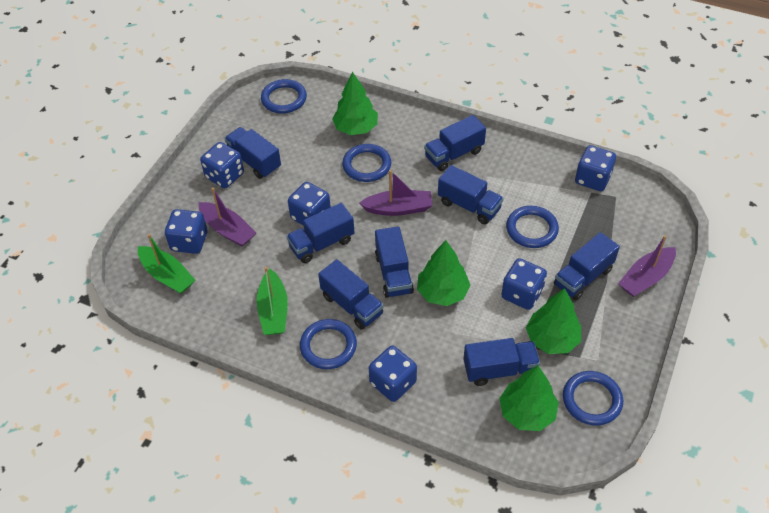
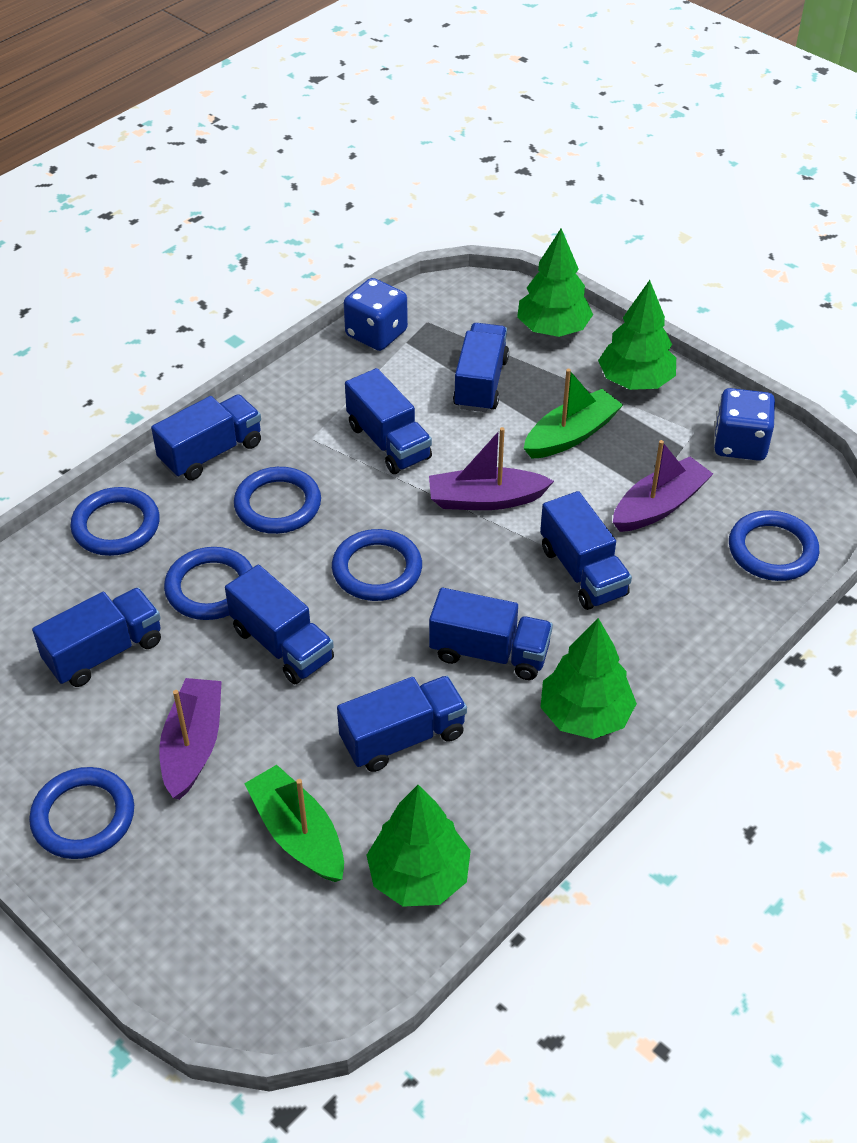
blue dice: 6 -> 2
blue ring: 5 -> 6

